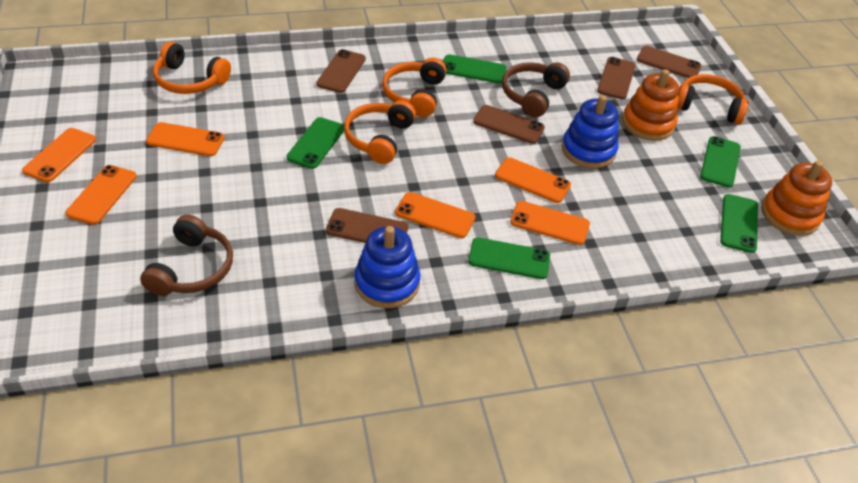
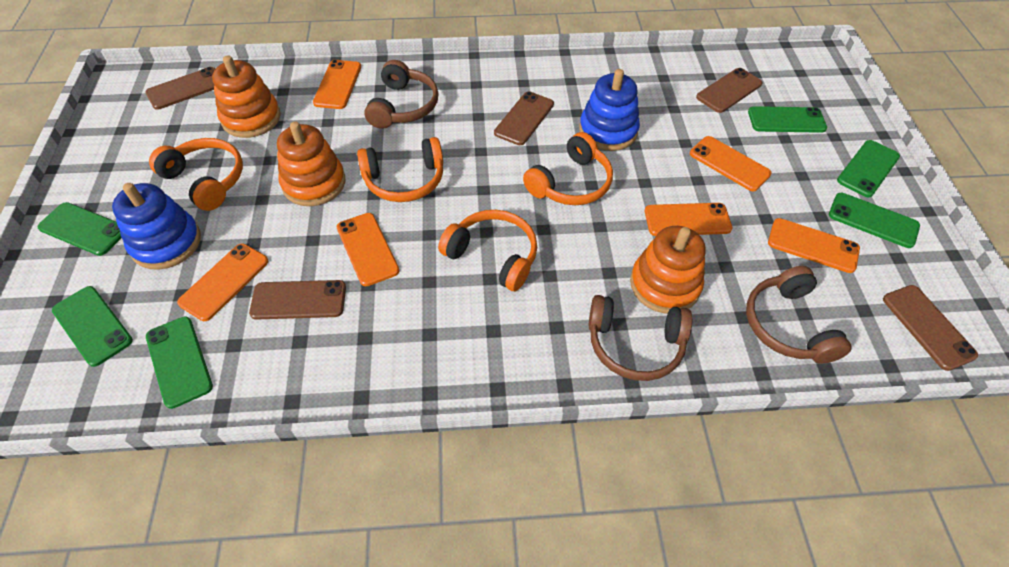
brown headphones: 2 -> 3
green phone: 5 -> 6
orange stacking toy: 2 -> 3

